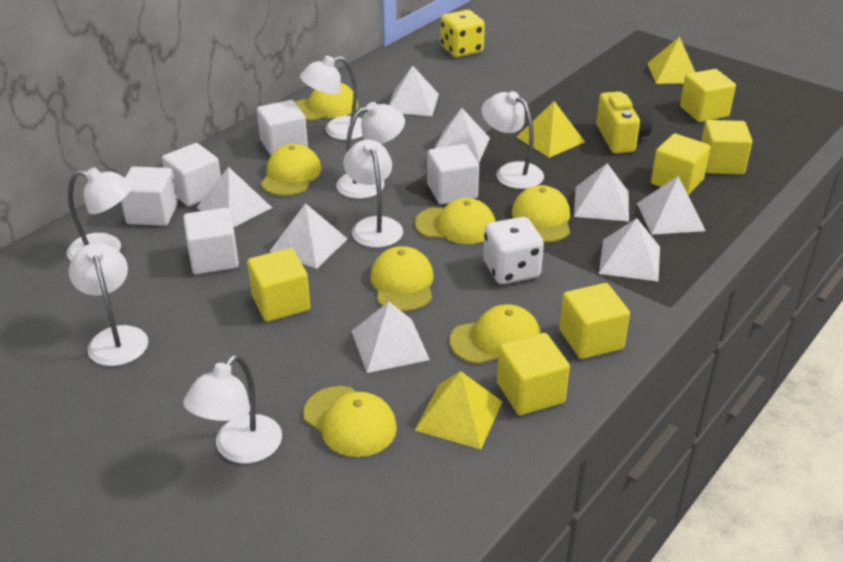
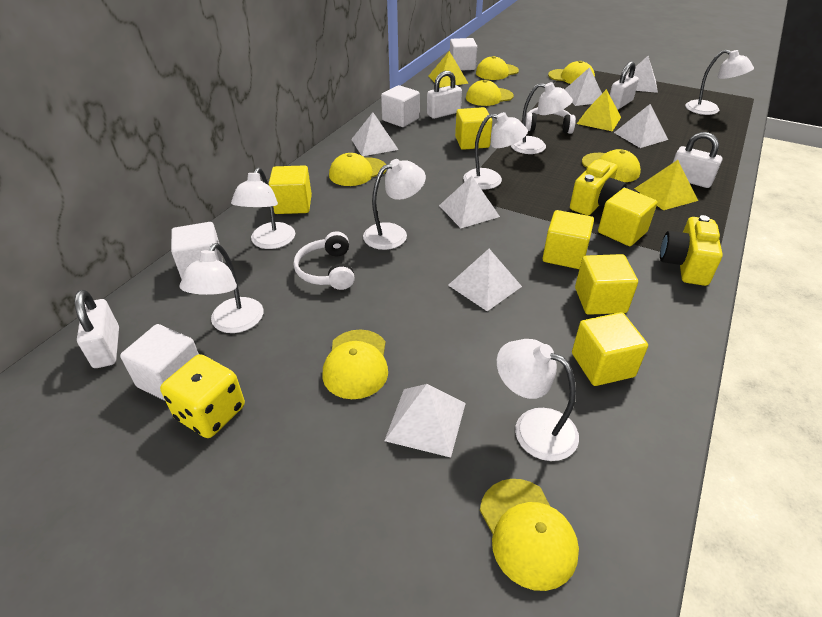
white cube: 5 -> 4
white dice: 1 -> 0
white headphones: 0 -> 2
white padlock: 0 -> 4
white pyramid: 8 -> 7
yellow camera: 1 -> 2

